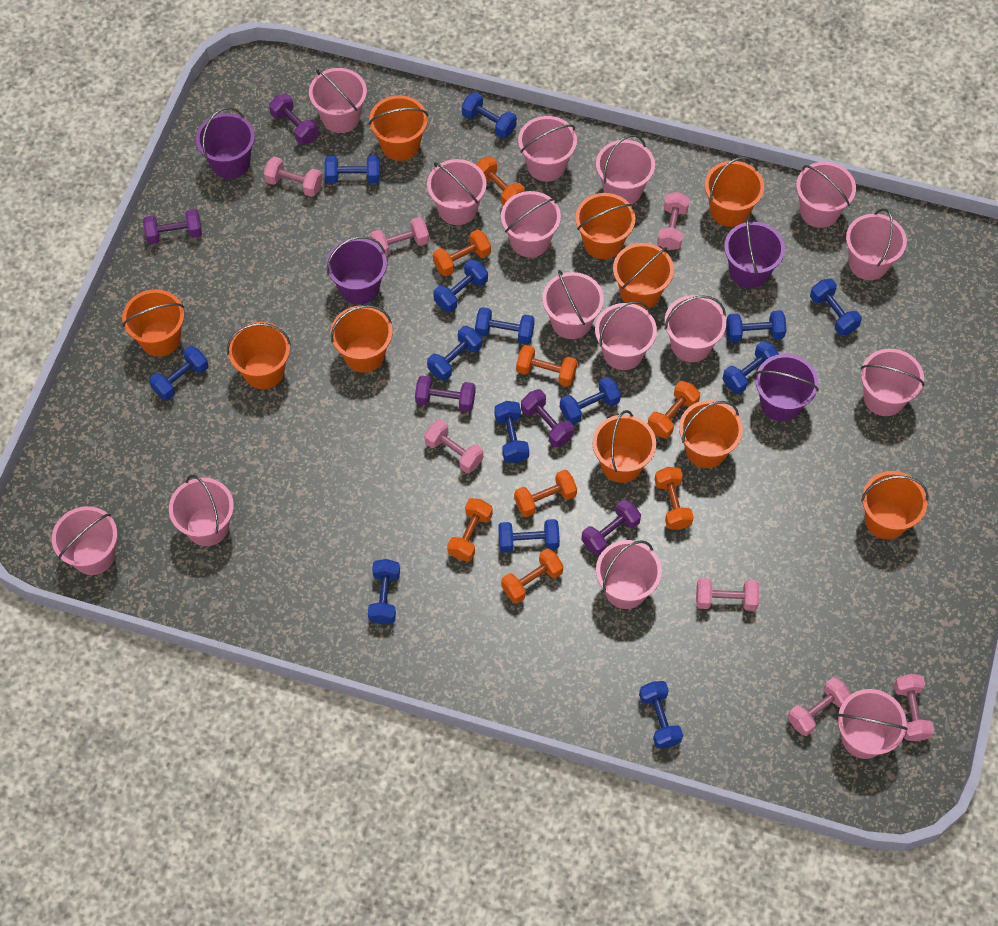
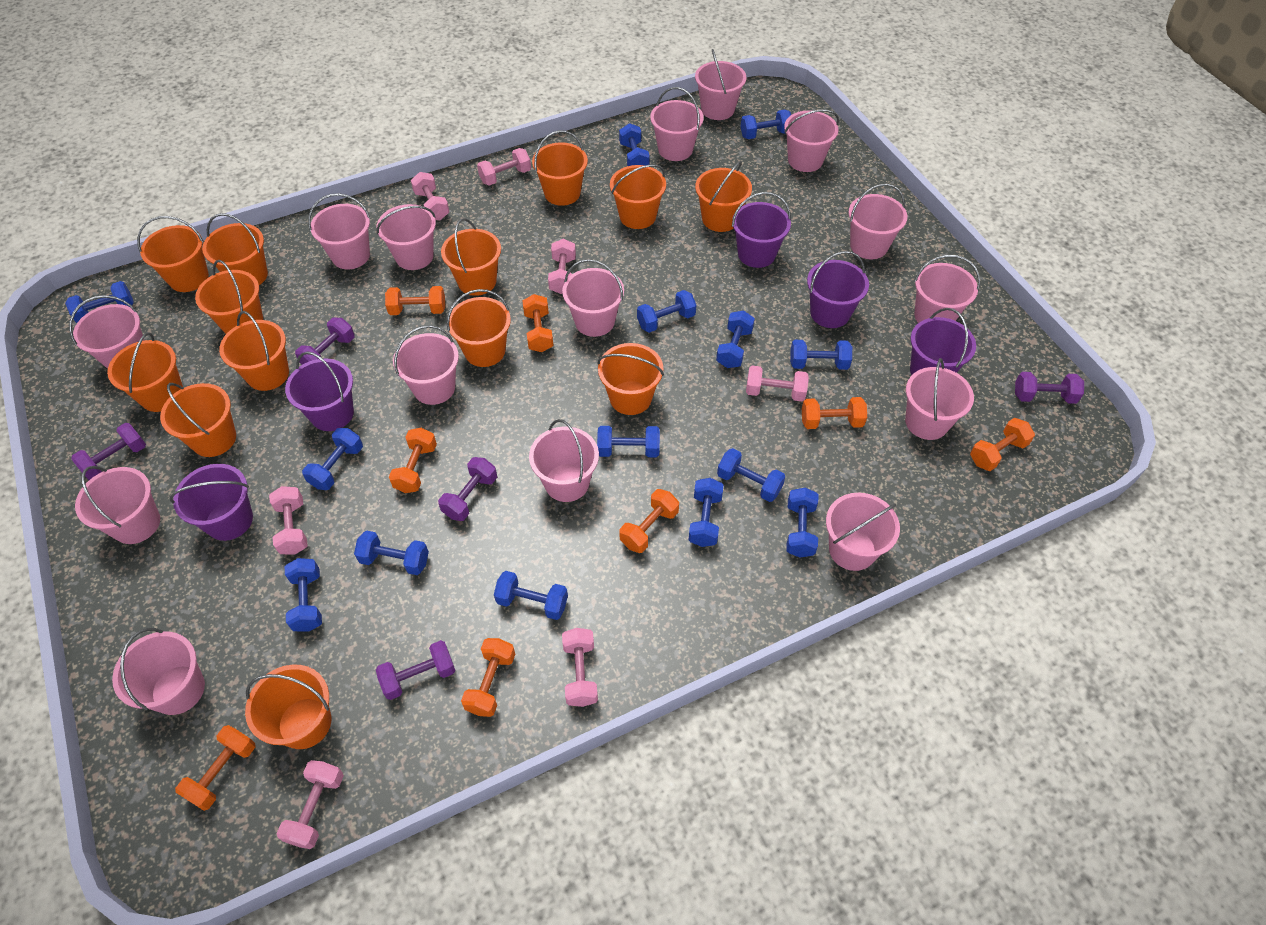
orange bucket: 10 -> 13
purple bucket: 4 -> 5

